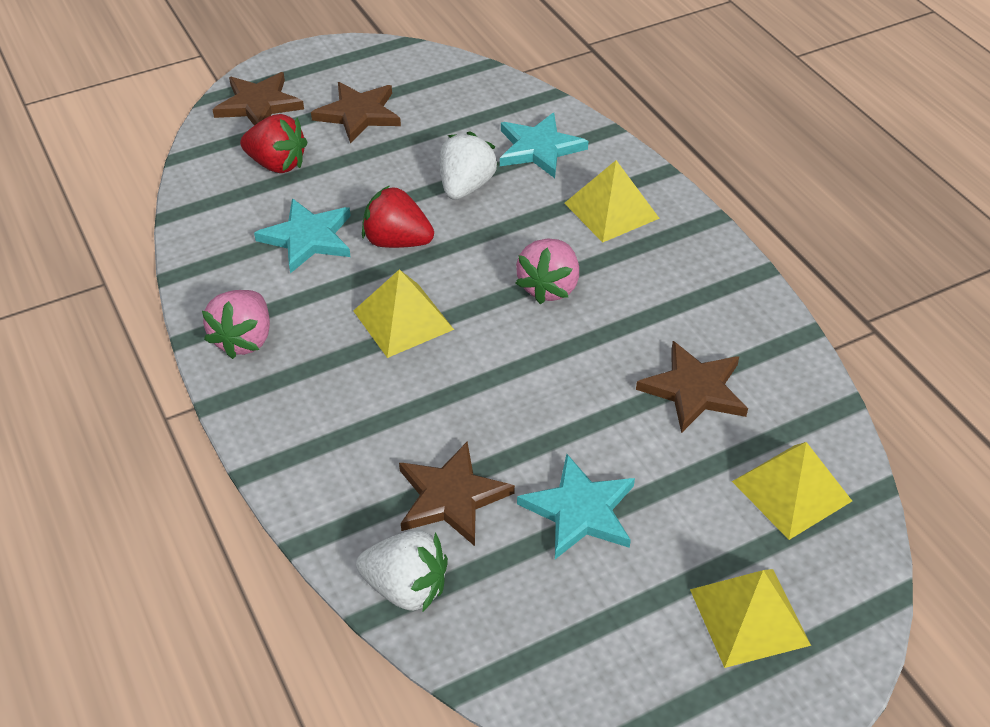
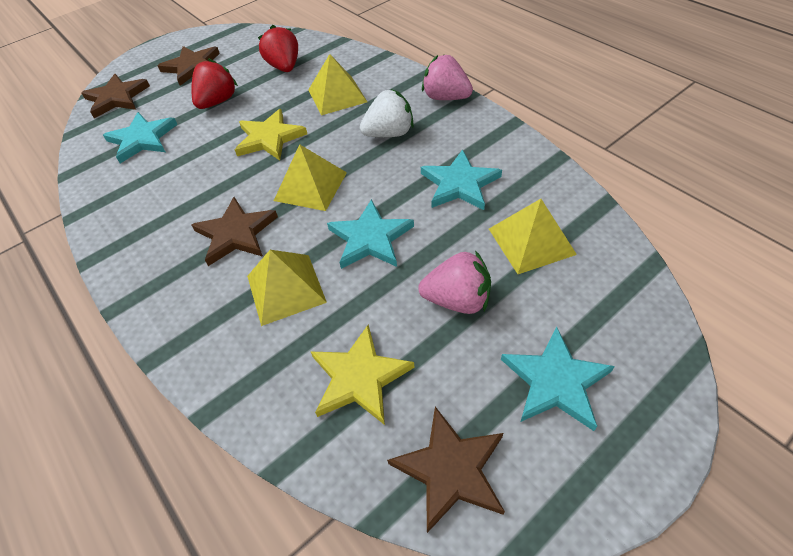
turquoise star: 3 -> 4
white strawberry: 2 -> 1
yellow star: 0 -> 2

